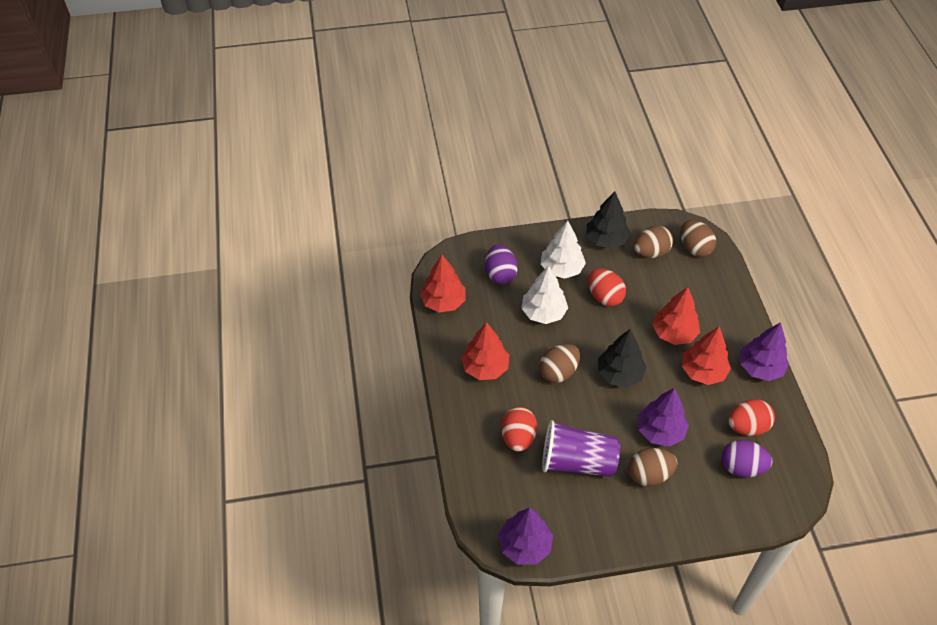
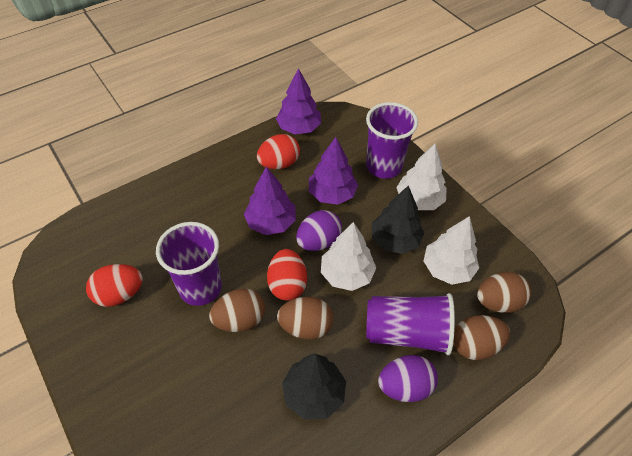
purple cup: 1 -> 3
red tree: 4 -> 0
white tree: 2 -> 3

